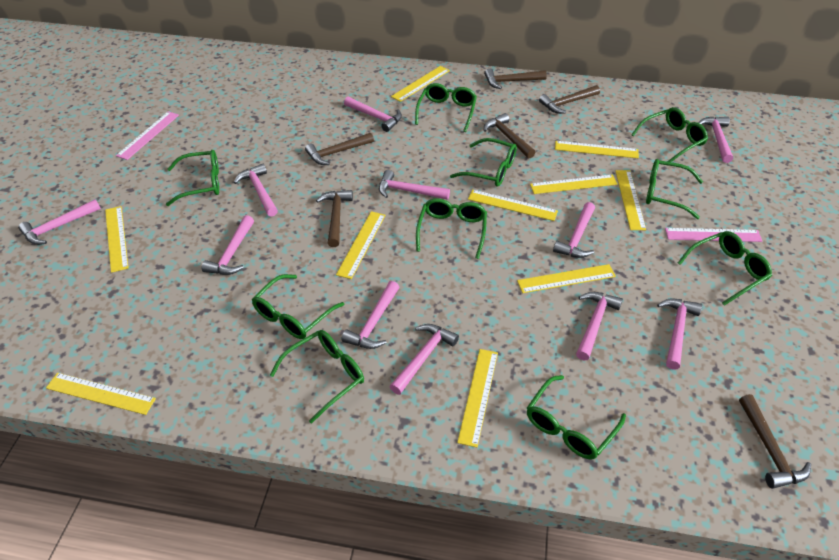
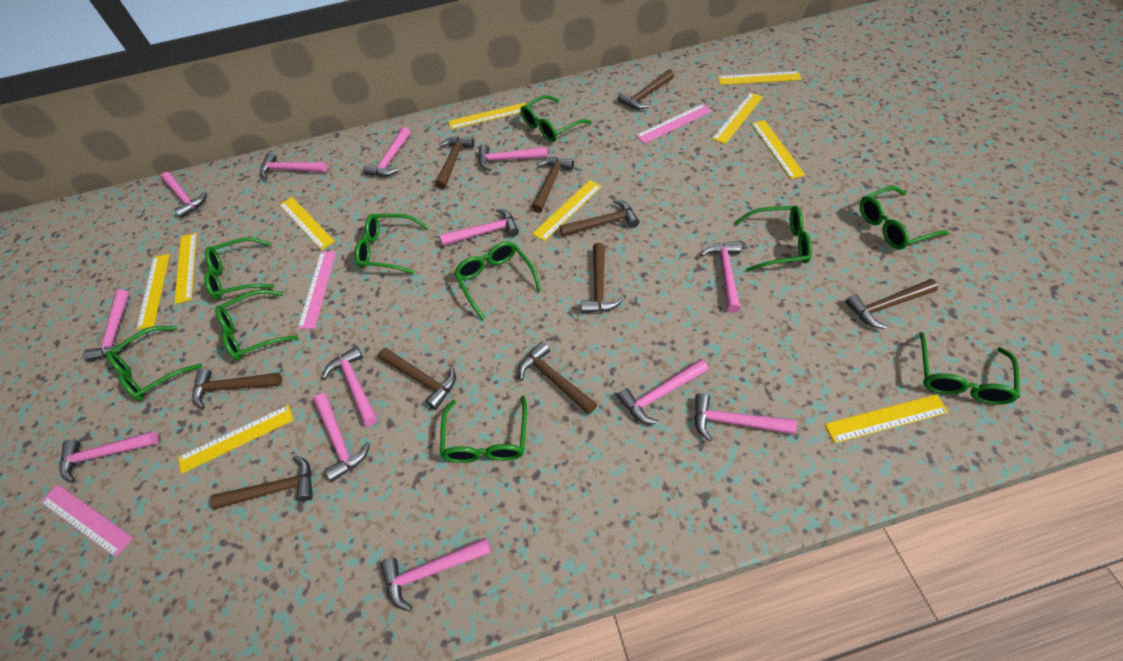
brown hammer: 6 -> 10
pink hammer: 11 -> 13
pink ruler: 2 -> 3

